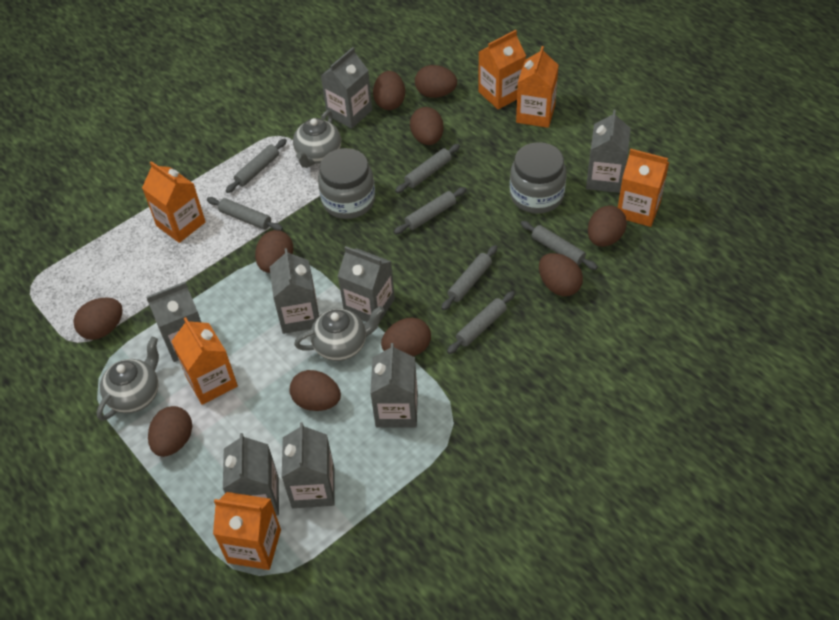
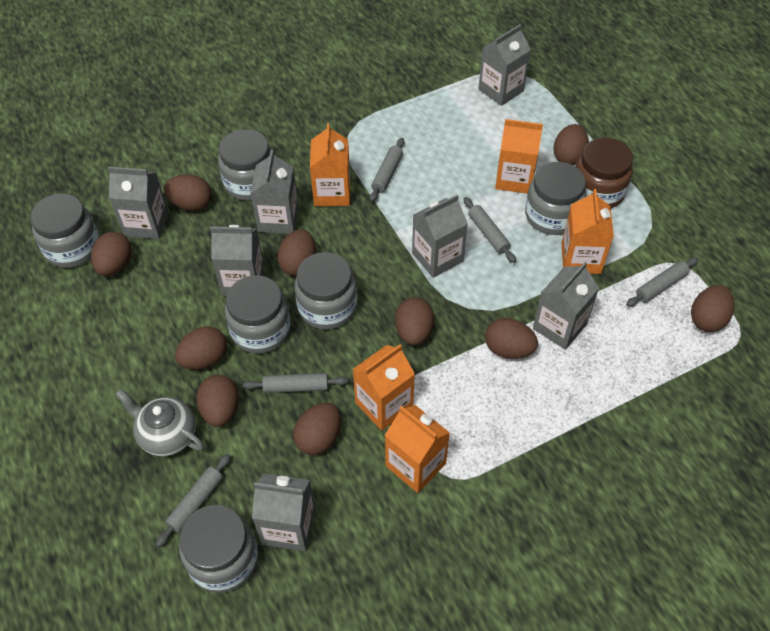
brown jar: 0 -> 1
grey carton: 8 -> 7
grey jar: 2 -> 6
grey rolling pin: 7 -> 5
grey teapot: 3 -> 1
orange carton: 6 -> 5

